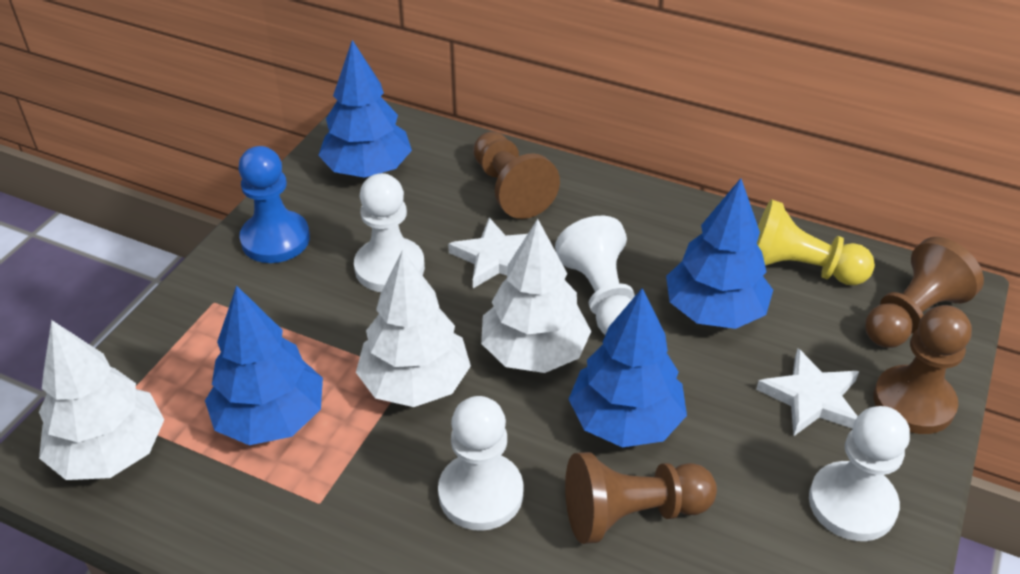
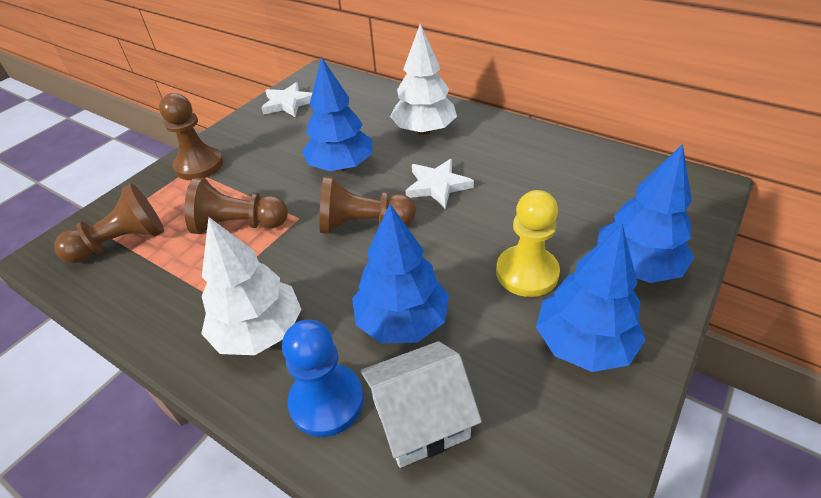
white house: 0 -> 1
white pawn: 4 -> 0
white tree: 3 -> 2

